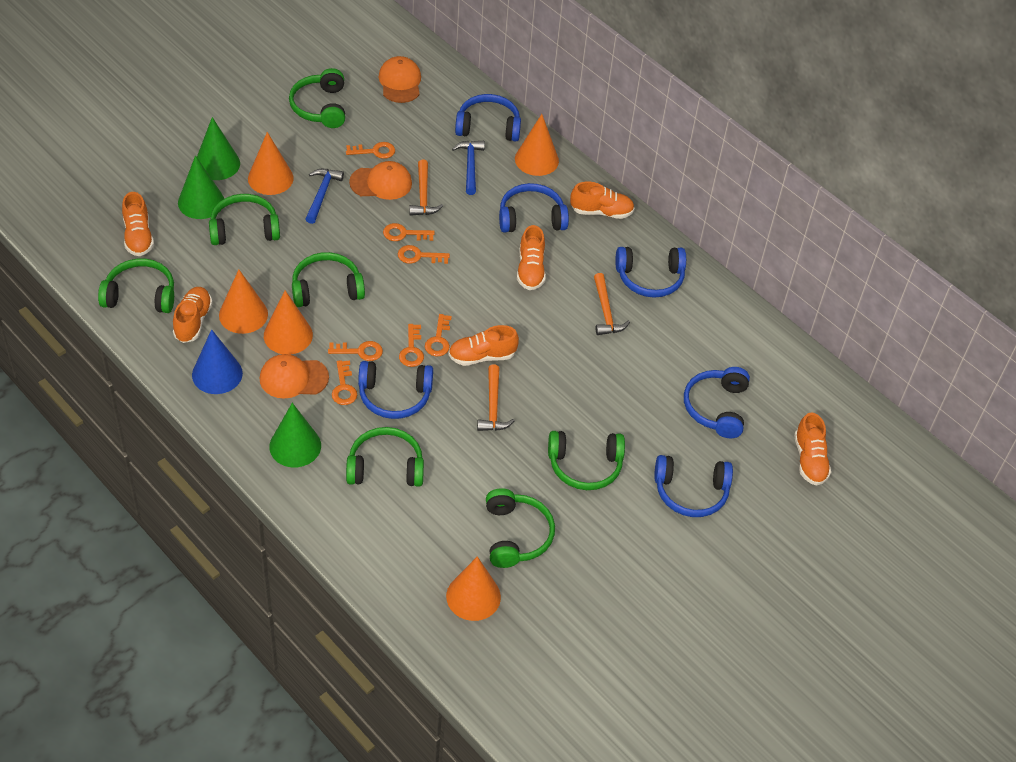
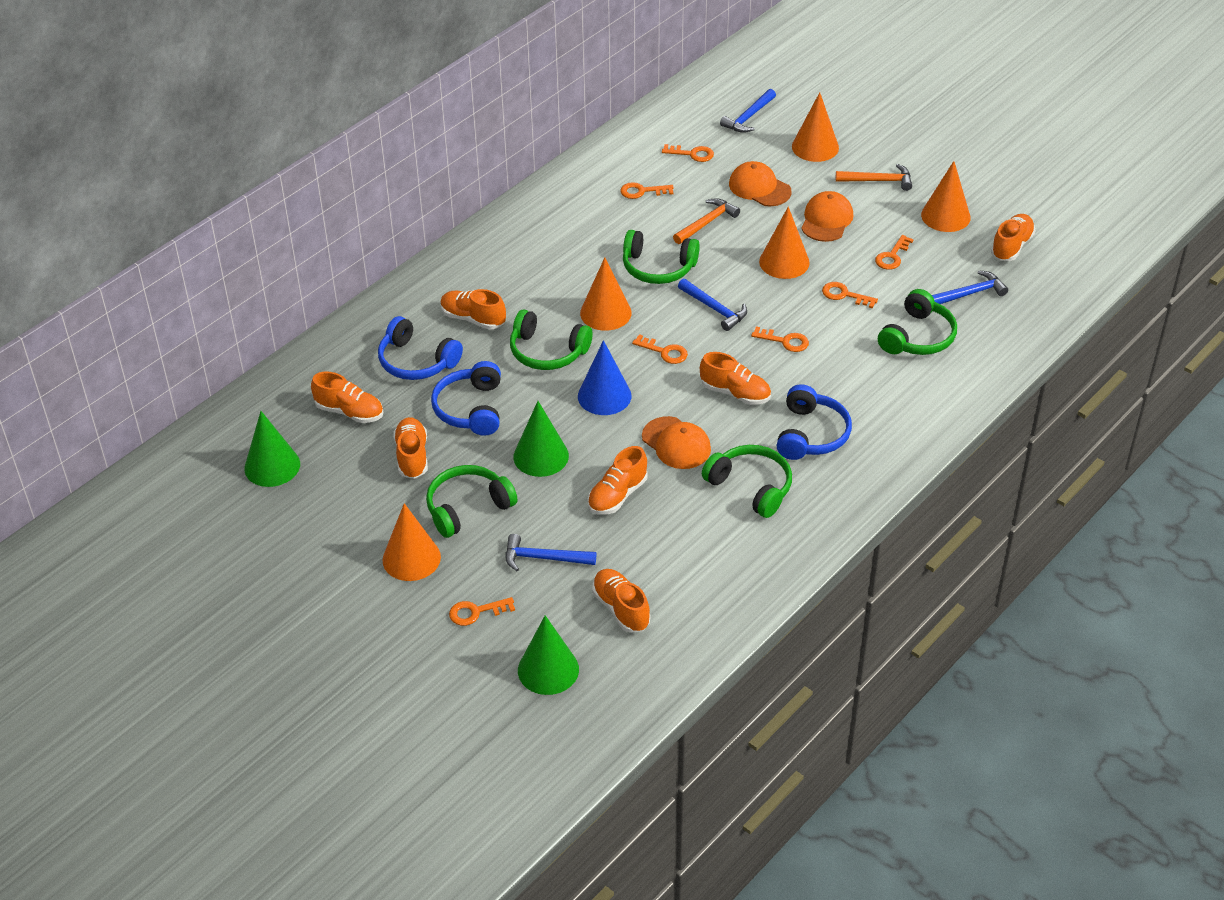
blue hammer: 2 -> 4
blue headphones: 6 -> 3
green headphones: 7 -> 5
orange hammer: 3 -> 2
orange shoe: 6 -> 7

